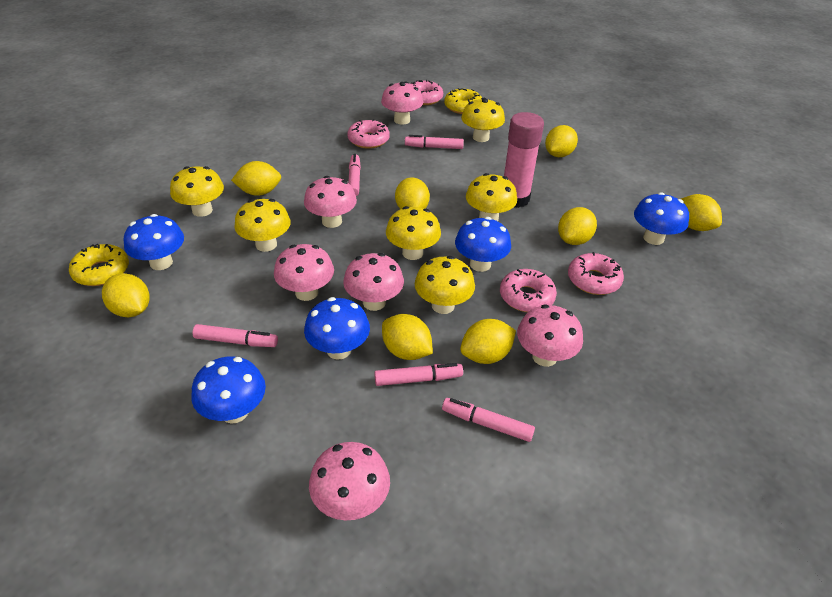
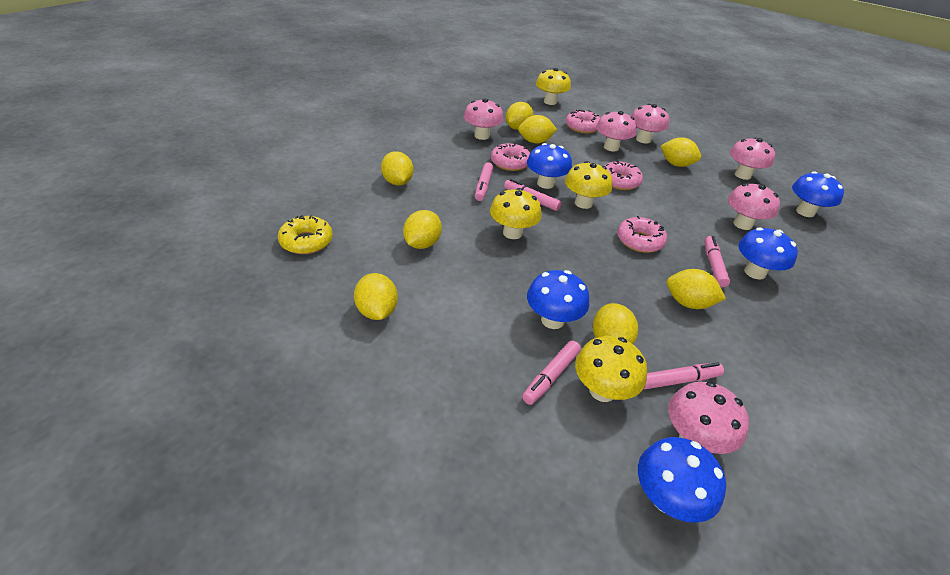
pink glue stick: 1 -> 0
yellow donut: 2 -> 1
yellow mushroom: 6 -> 4

